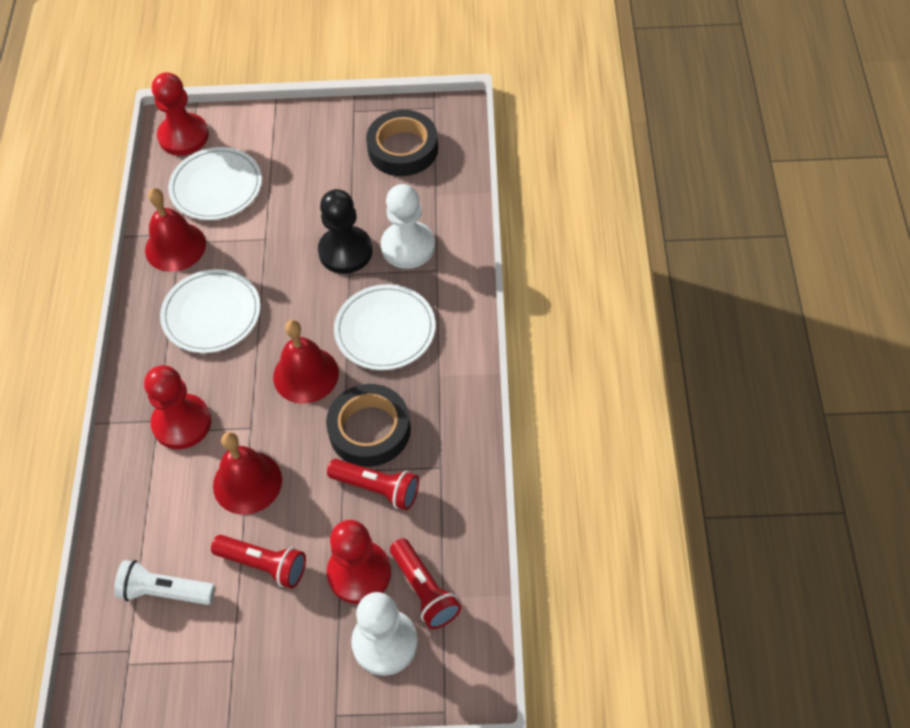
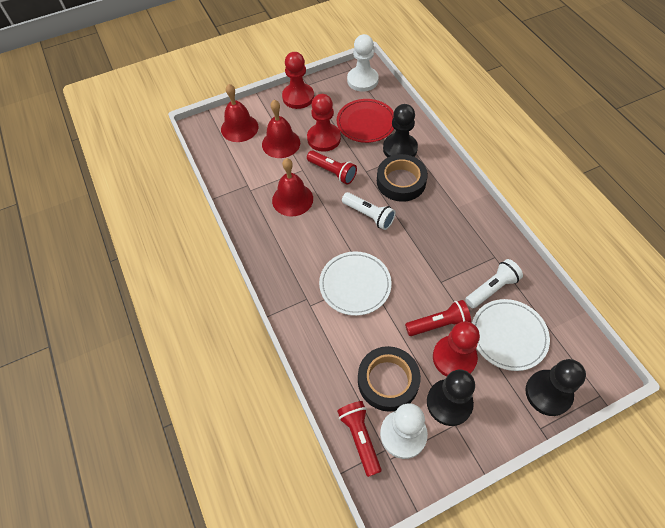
black pawn: 1 -> 3
red plate: 0 -> 1
white flashlight: 1 -> 2
white plate: 3 -> 2

